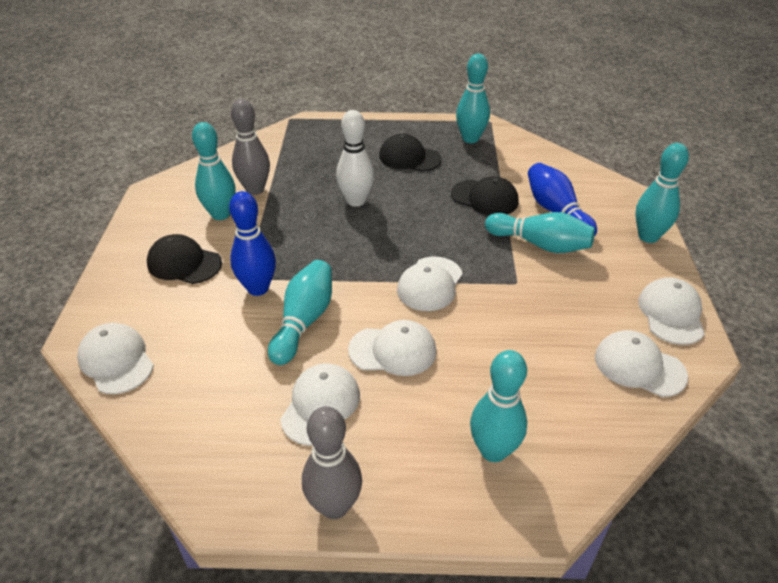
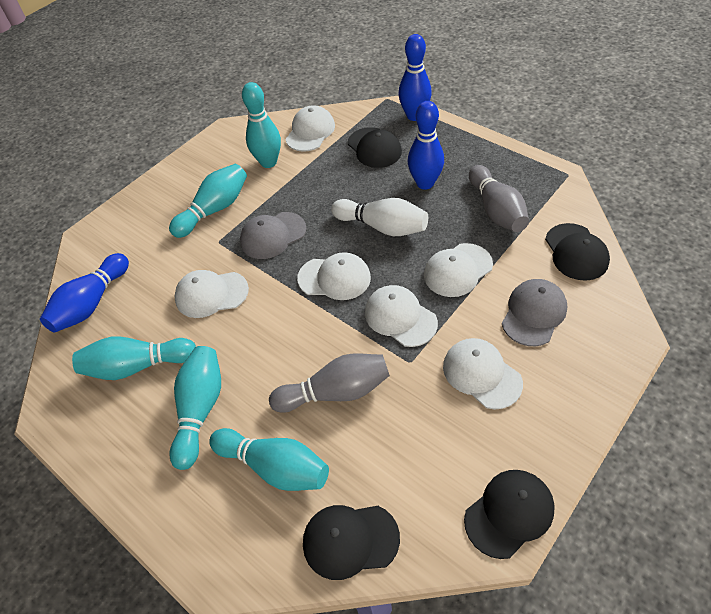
black cap: 3 -> 4
blue bowling pin: 2 -> 3
grey cap: 0 -> 2
turquoise bowling pin: 6 -> 5

